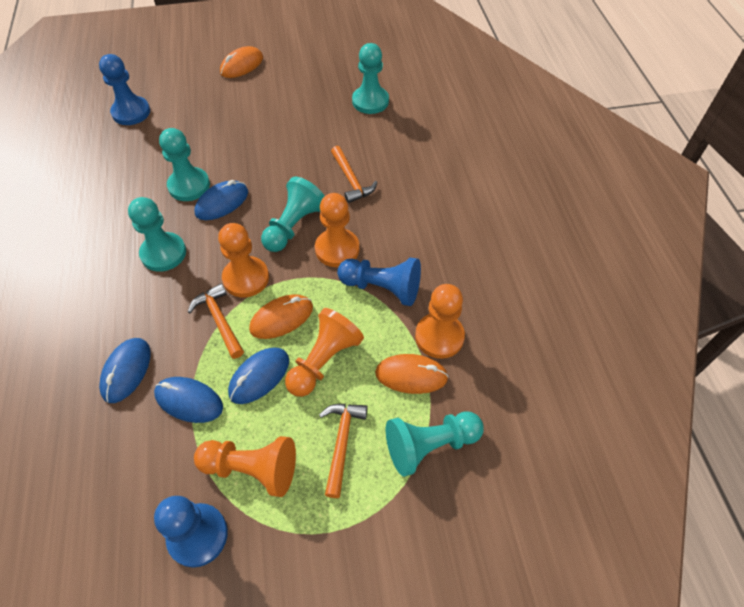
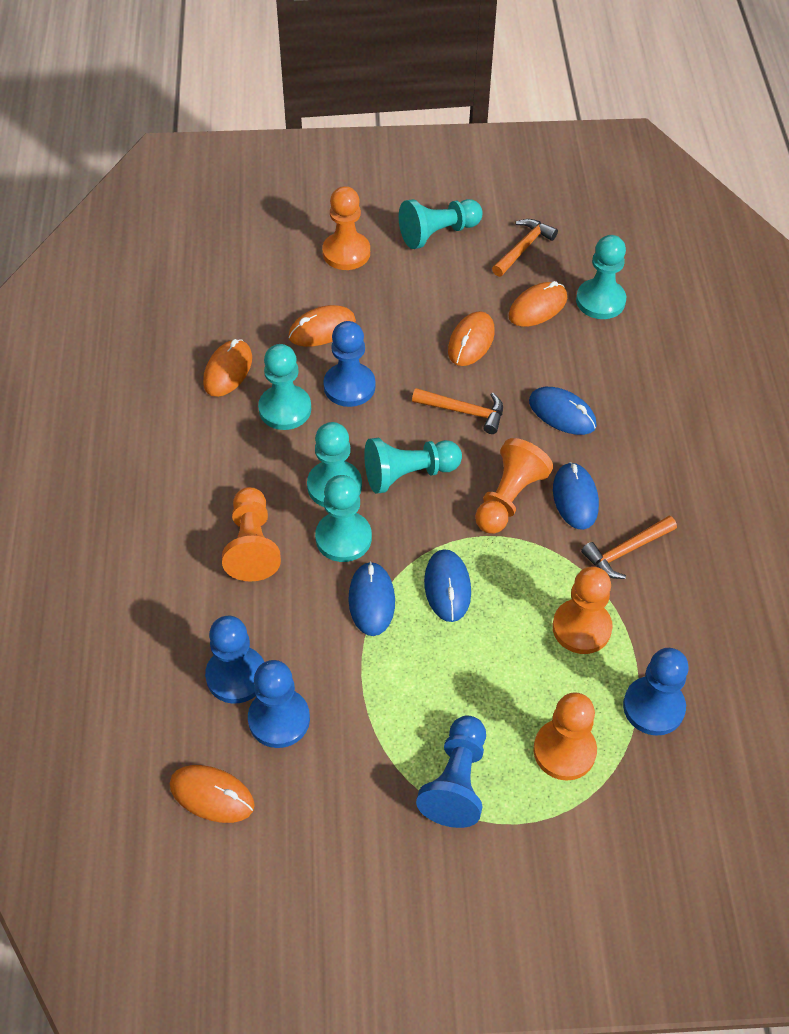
blue pawn: 3 -> 5
orange mouse: 3 -> 5
turquoise pawn: 5 -> 6

